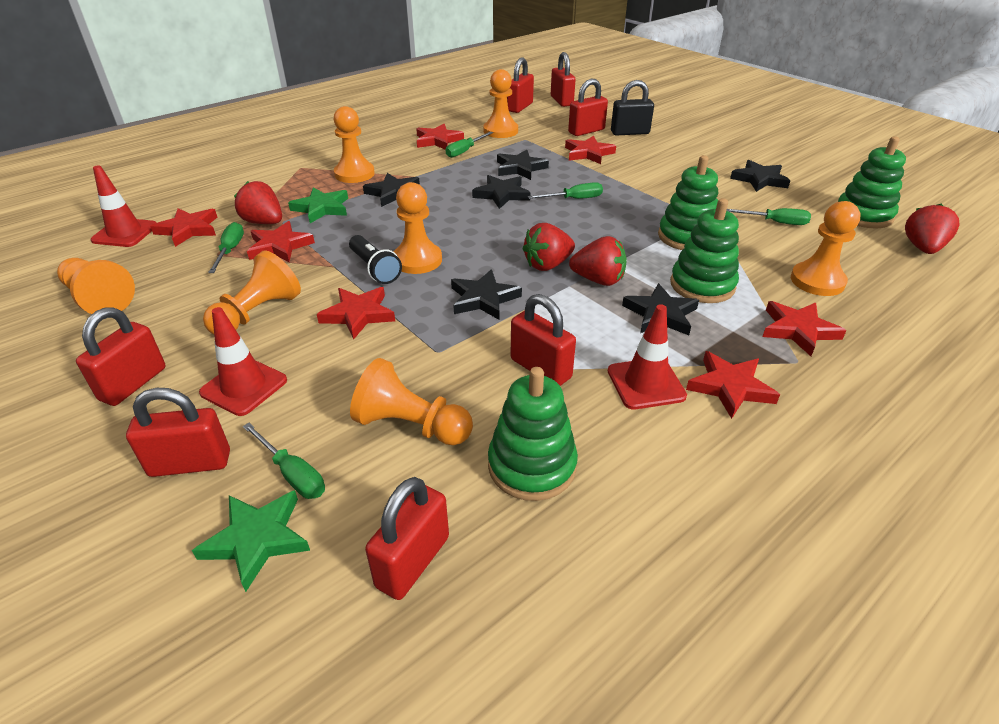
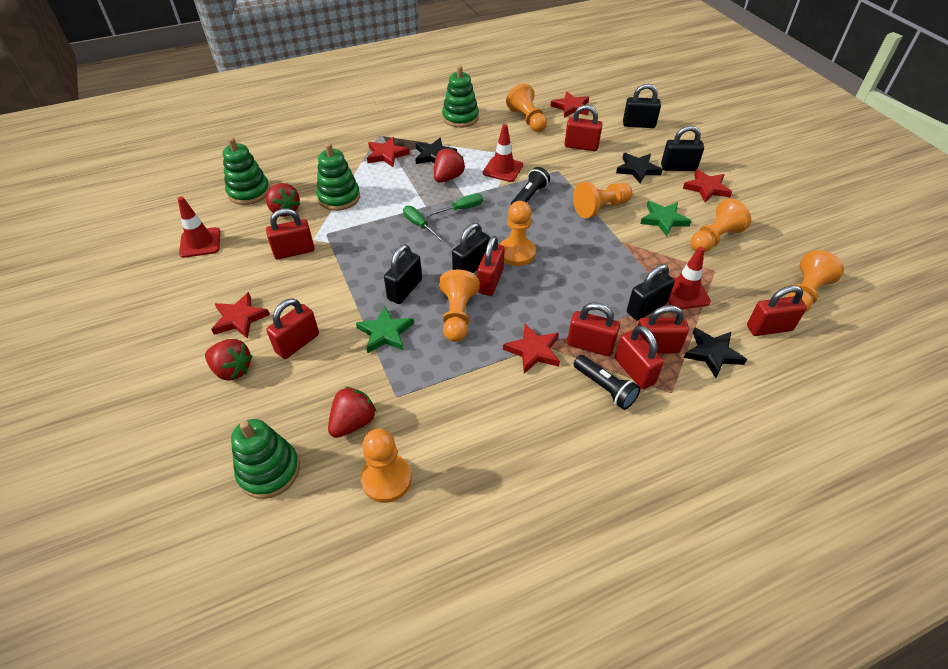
black flashlight: 1 -> 2
black padlock: 1 -> 5
black star: 6 -> 3
green screwdriver: 5 -> 2
red padlock: 7 -> 8
red star: 7 -> 5

